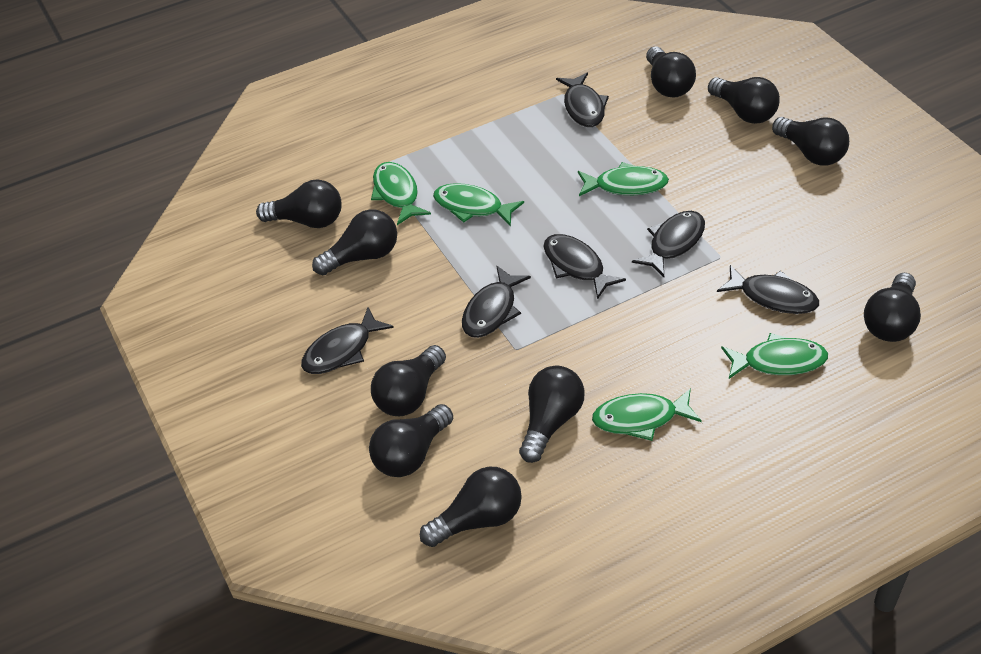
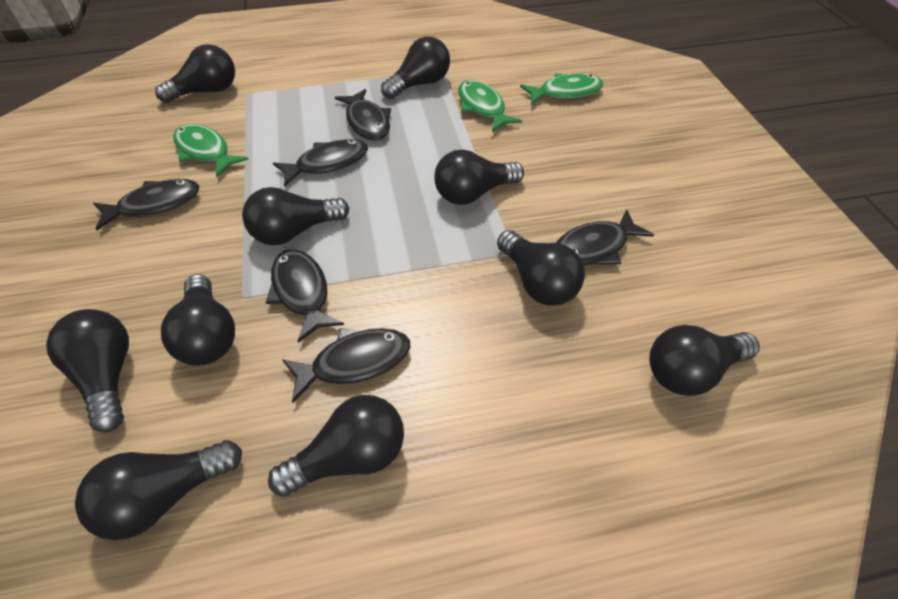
green fish: 5 -> 3

